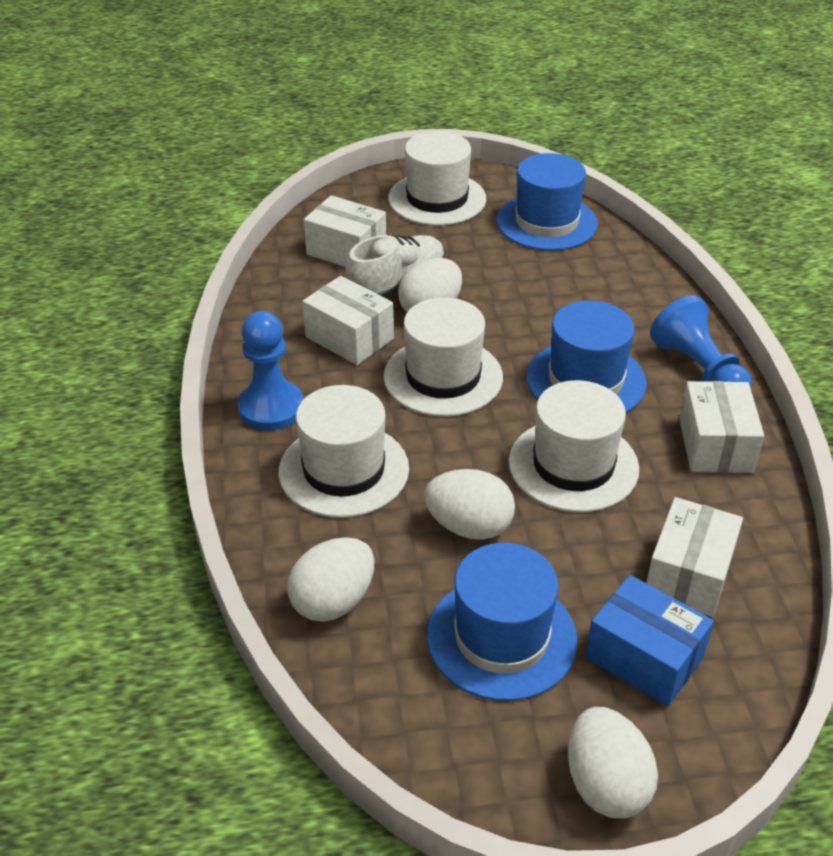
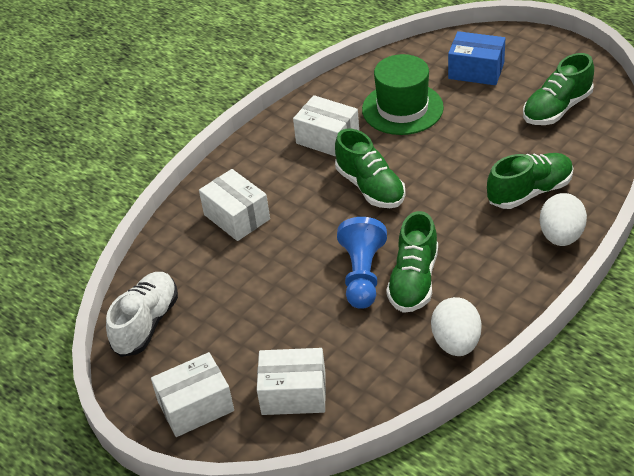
blue hat: 3 -> 0
blue pawn: 2 -> 1
green hat: 0 -> 1
green shoe: 0 -> 4
white egg: 4 -> 2
white hat: 4 -> 0

